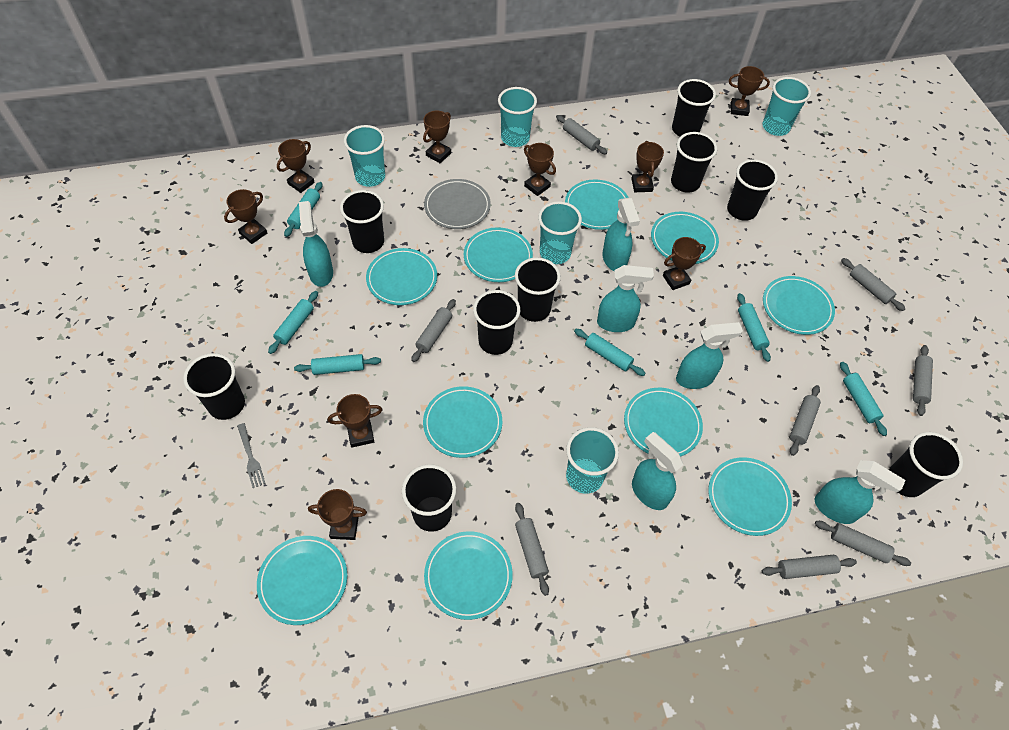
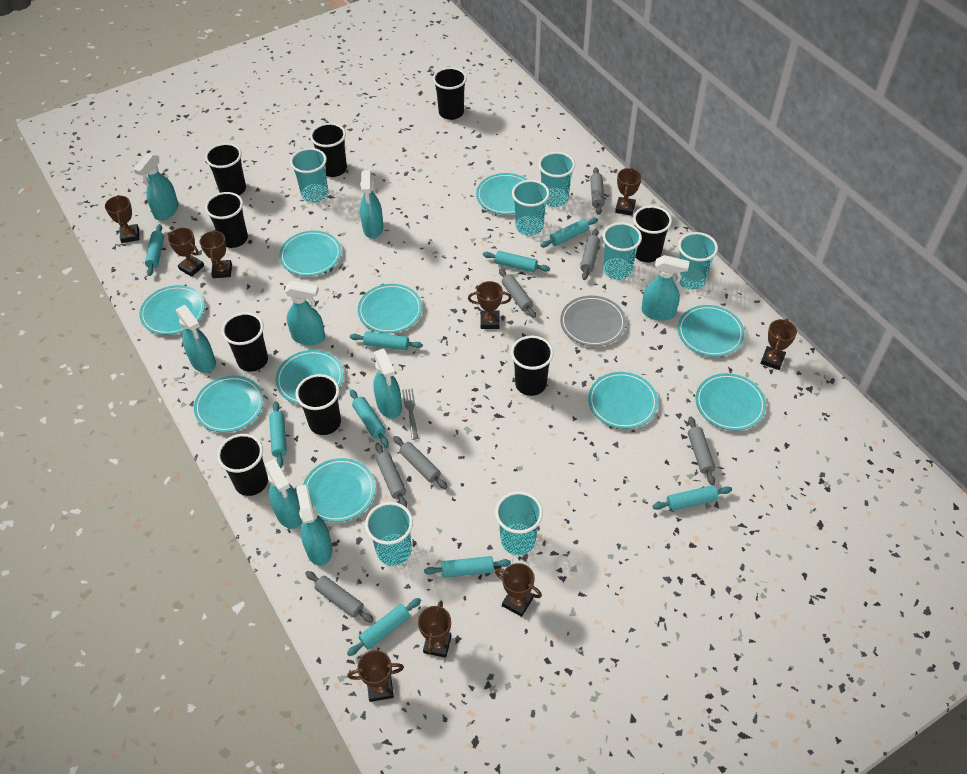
grey rolling pin: 8 -> 7
turquoise cup: 5 -> 7
turquoise rolling pin: 6 -> 9
turquoise spray bottle: 6 -> 8

